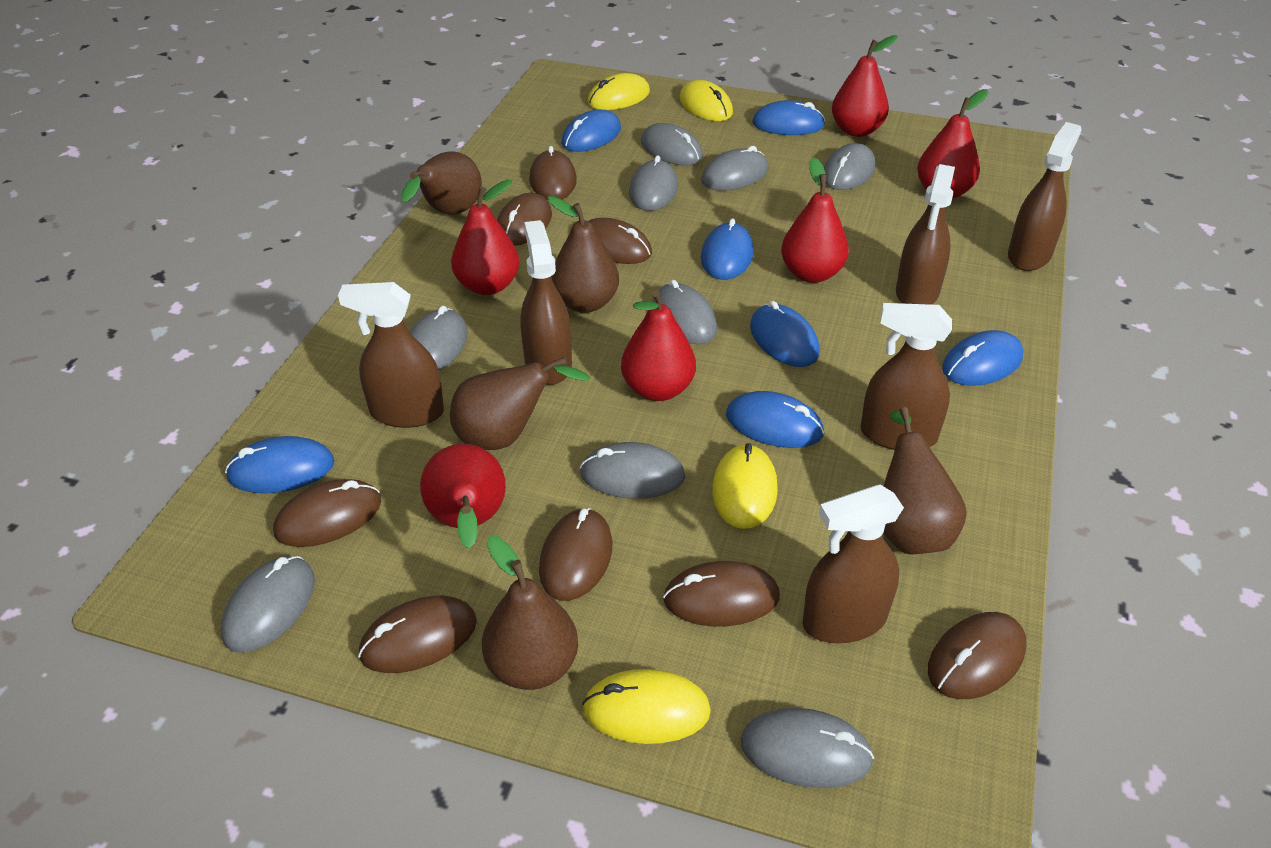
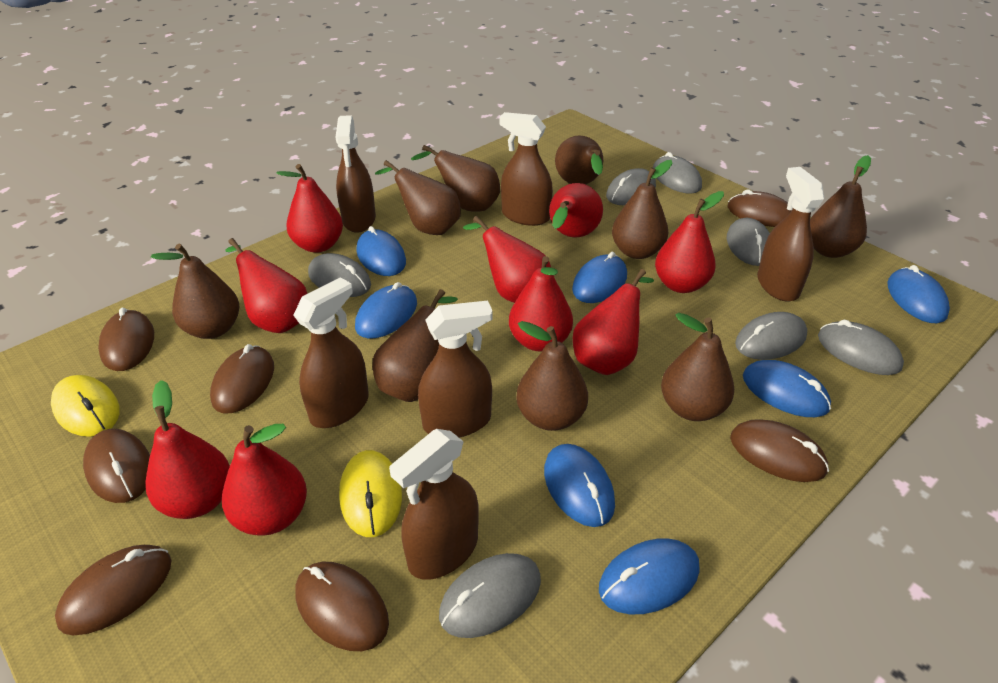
brown mouse: 8 -> 7
brown pear: 5 -> 9
grey mouse: 9 -> 7
red pear: 6 -> 9
yellow mouse: 4 -> 2

